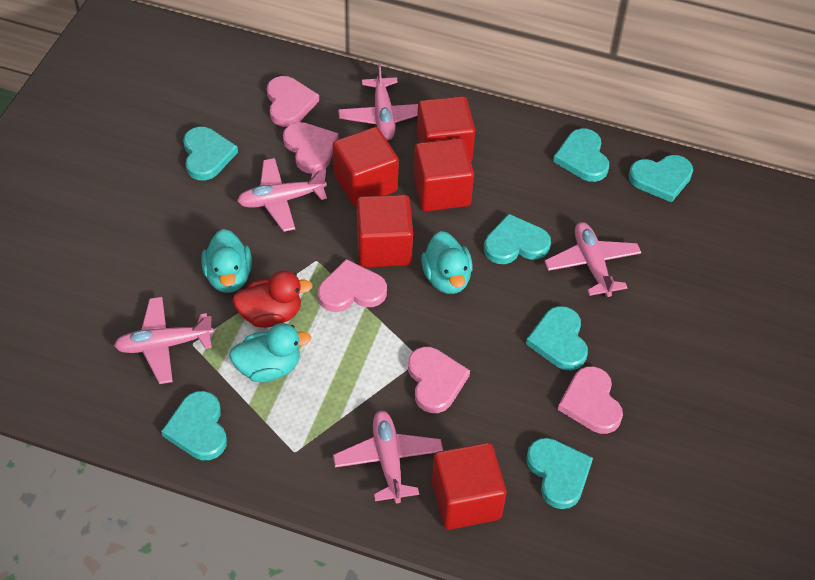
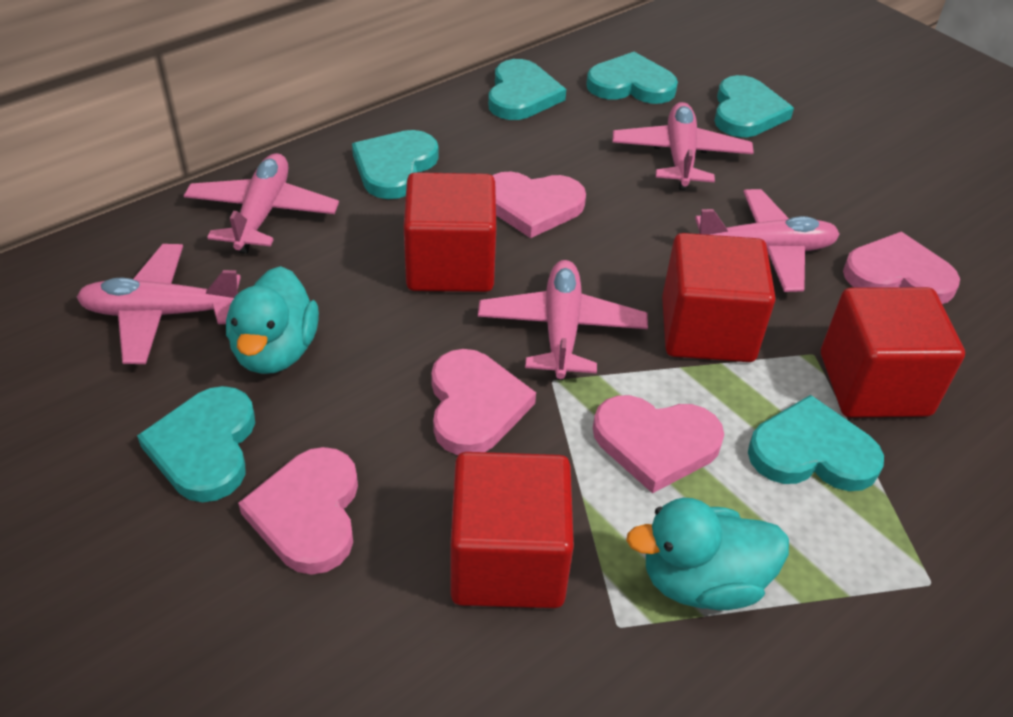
red cube: 5 -> 4
red duck: 1 -> 0
turquoise duck: 3 -> 2
turquoise heart: 7 -> 6

